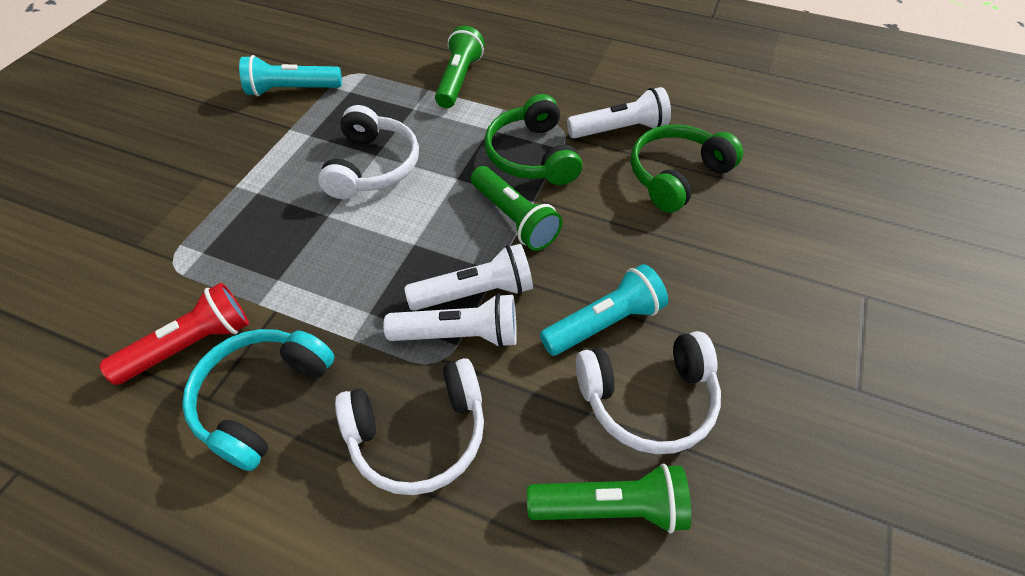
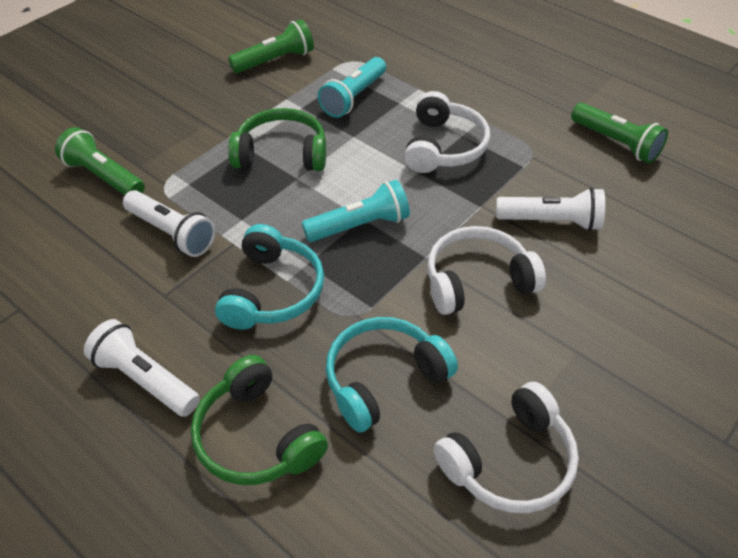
red flashlight: 1 -> 0
turquoise headphones: 1 -> 2

